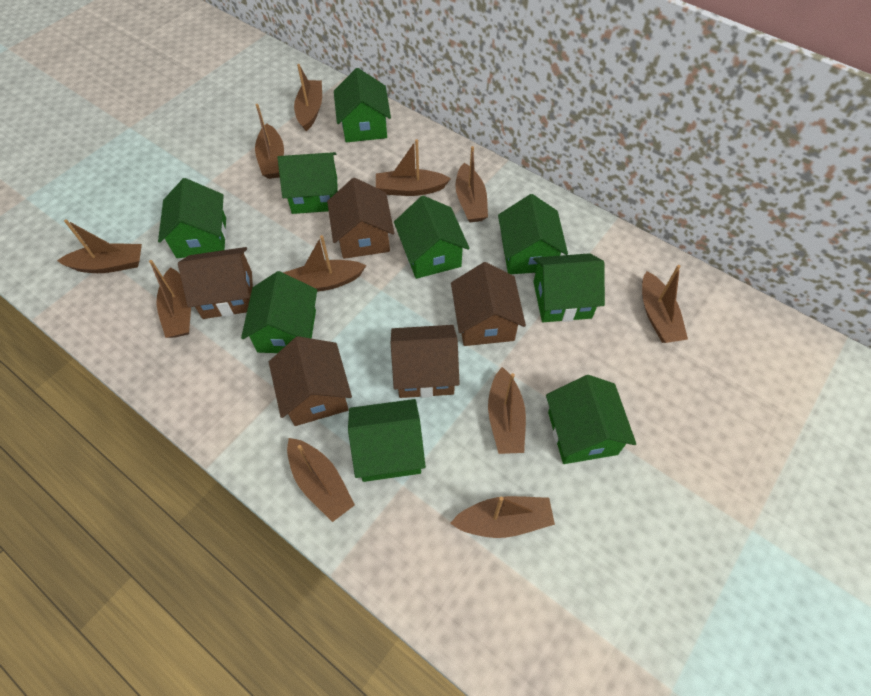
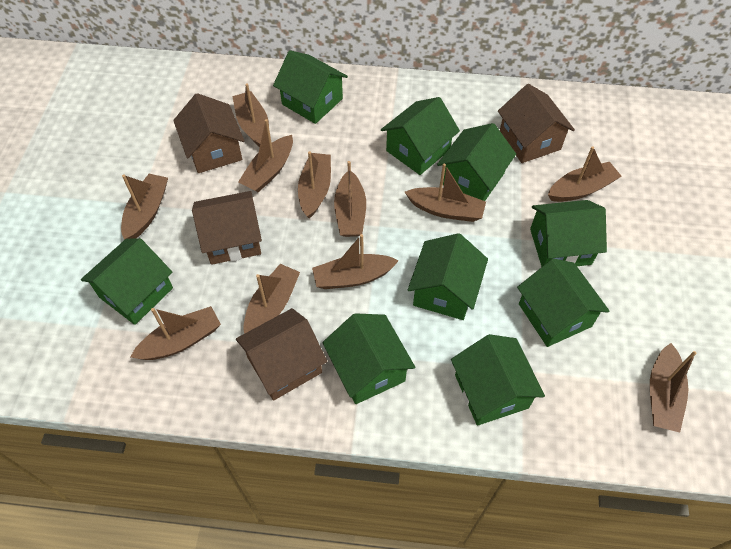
brown house: 5 -> 4

